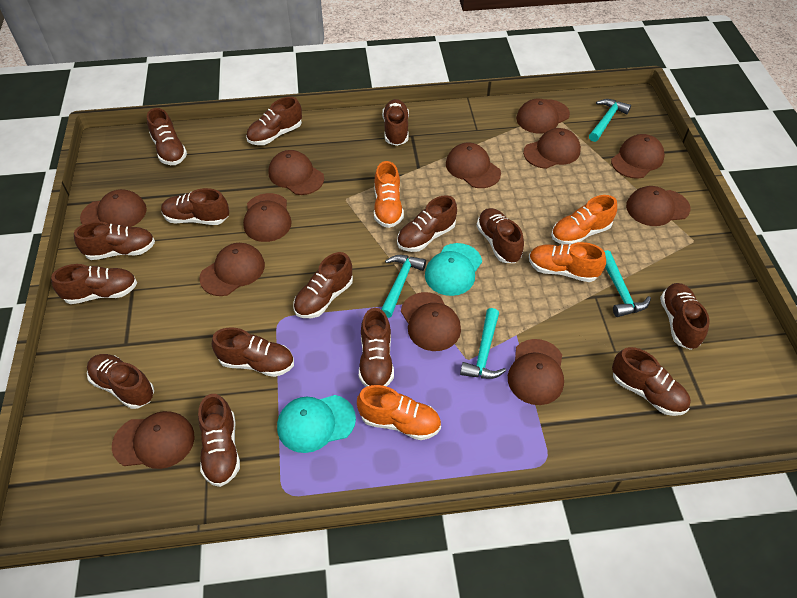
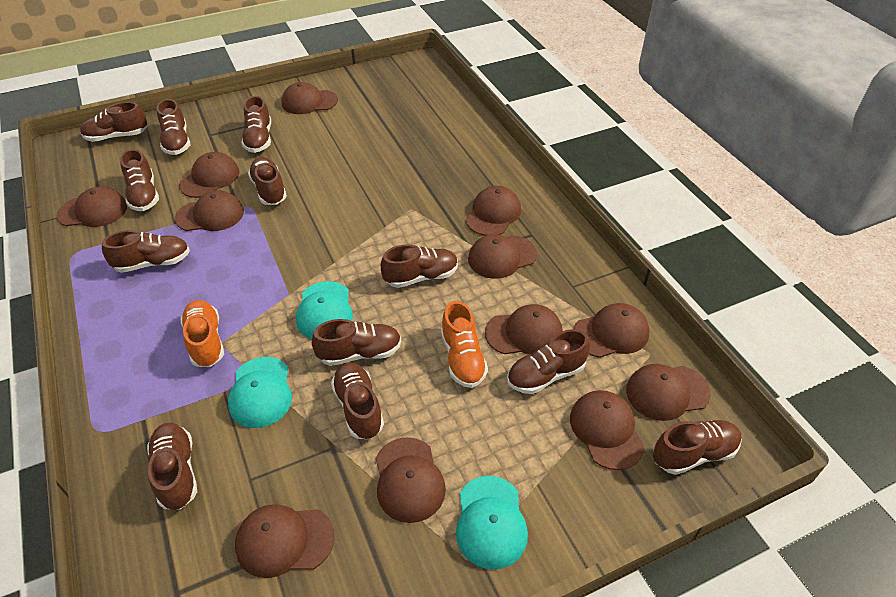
brown shoe: 15 -> 12
orange shoe: 4 -> 2
turquoise cap: 2 -> 3
turquoise hammer: 4 -> 0

